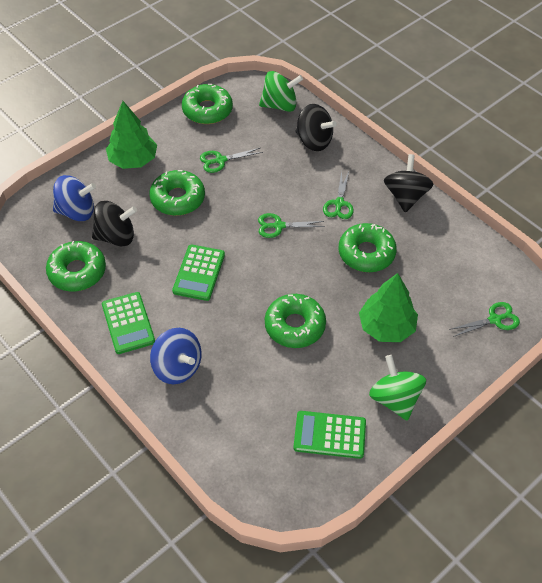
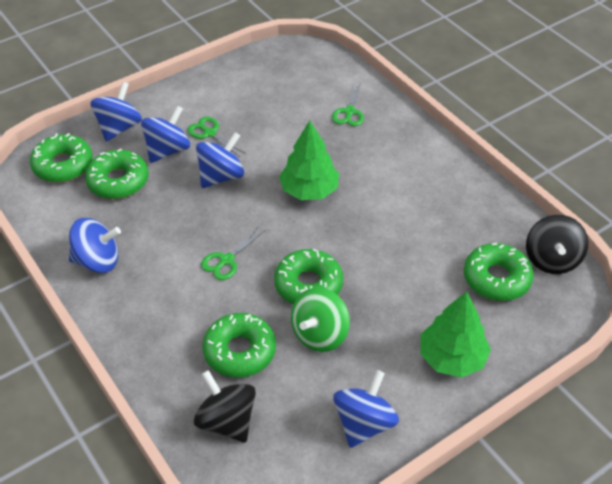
black spinning top: 3 -> 2
blue spinning top: 2 -> 5
green calculator: 3 -> 0
green scissors: 4 -> 3
green spinning top: 2 -> 1

